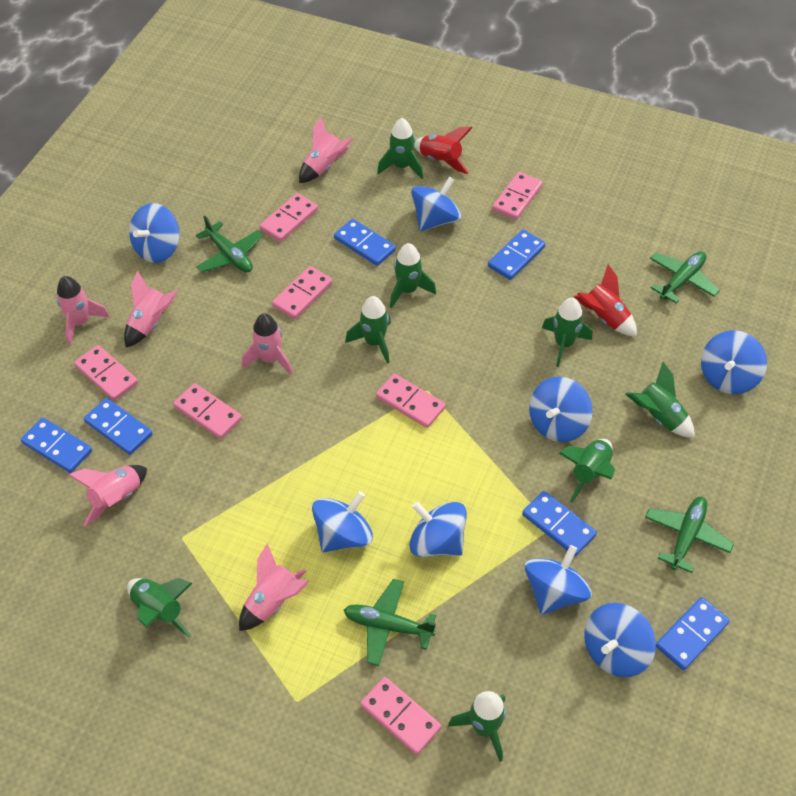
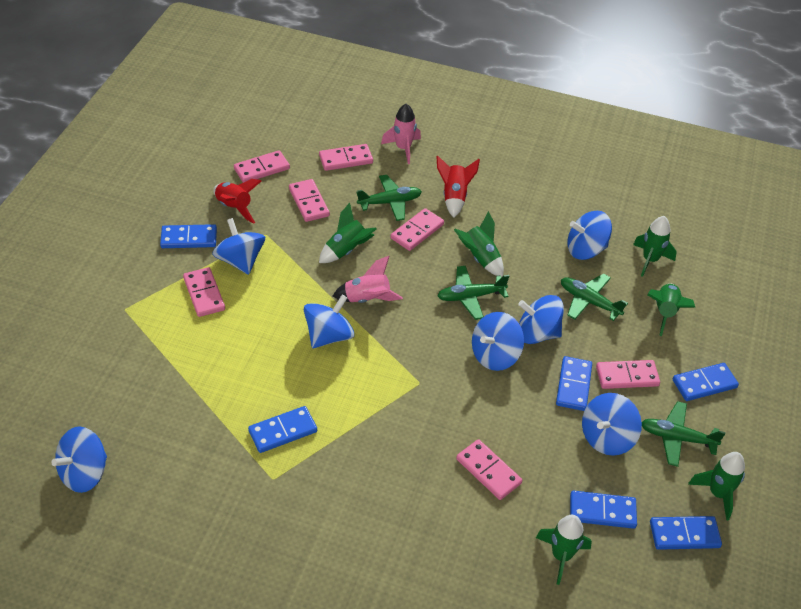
blue spinning top: 8 -> 7
green rocket: 8 -> 6
pink rocket: 6 -> 2

